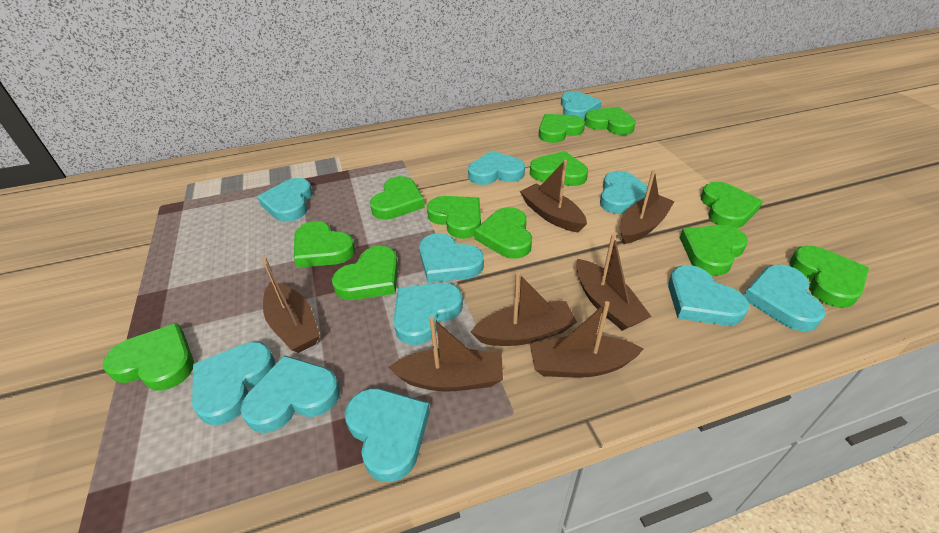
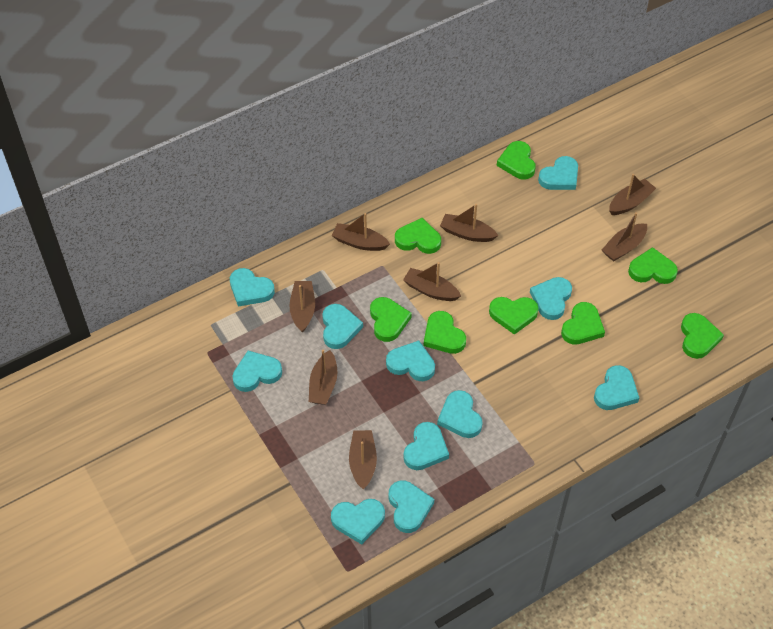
brown boat: 7 -> 8
green heart: 12 -> 8

